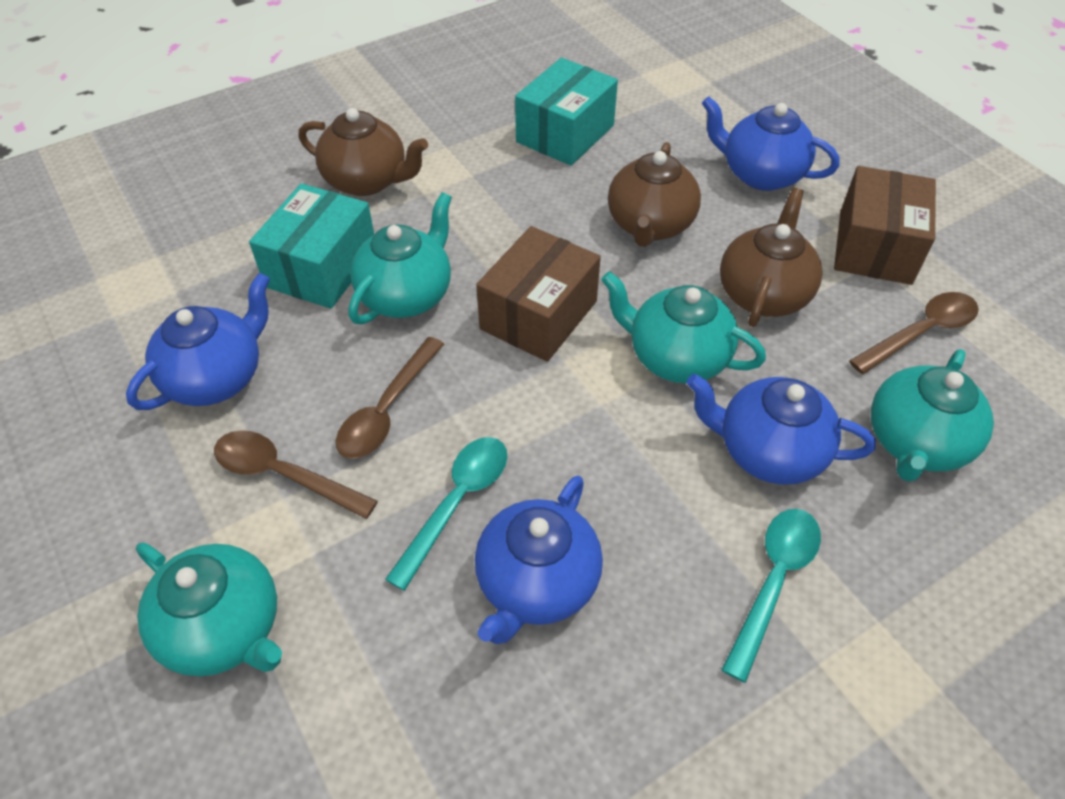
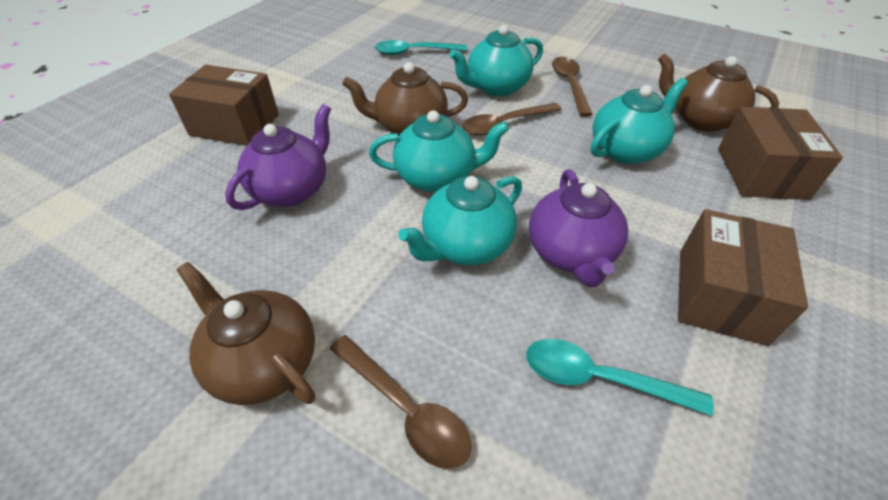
blue teapot: 4 -> 0
brown box: 2 -> 3
purple teapot: 0 -> 2
turquoise box: 2 -> 0

